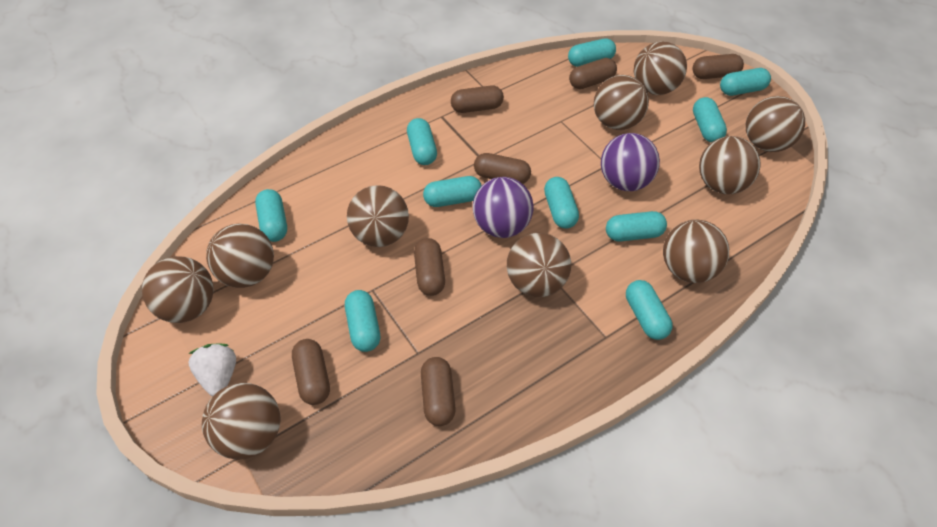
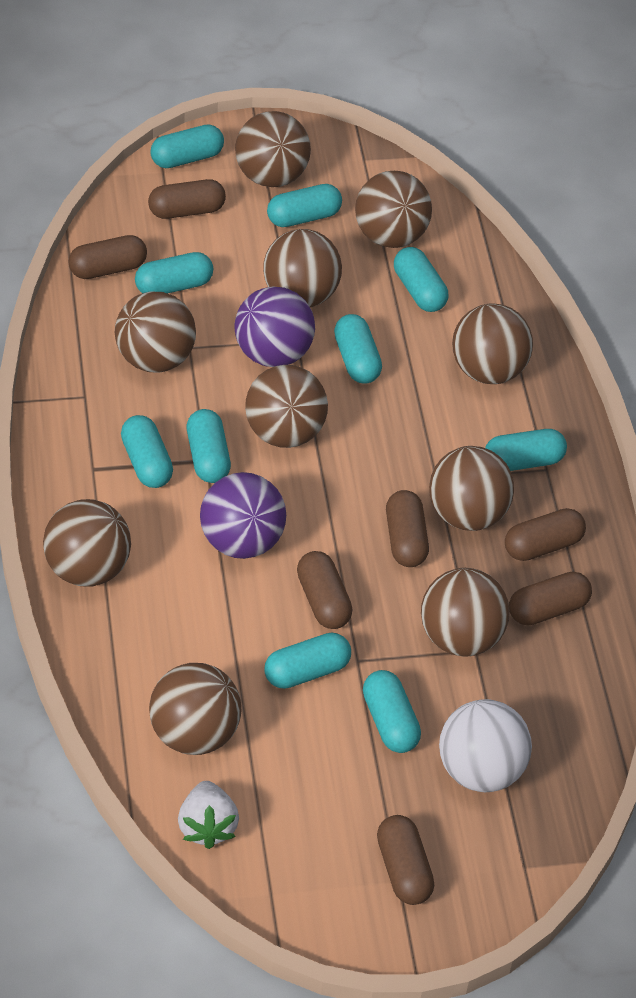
white ball: 0 -> 1

